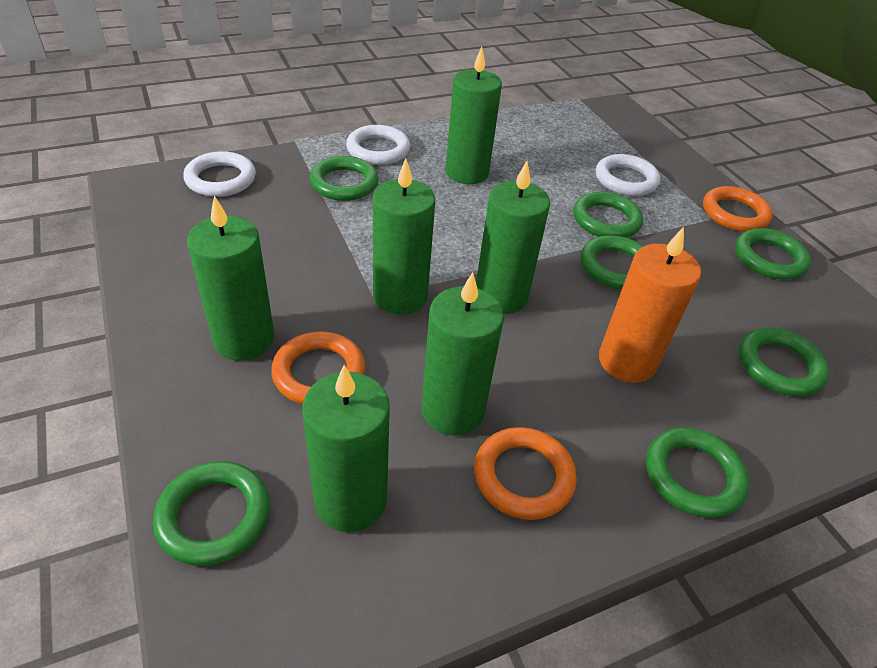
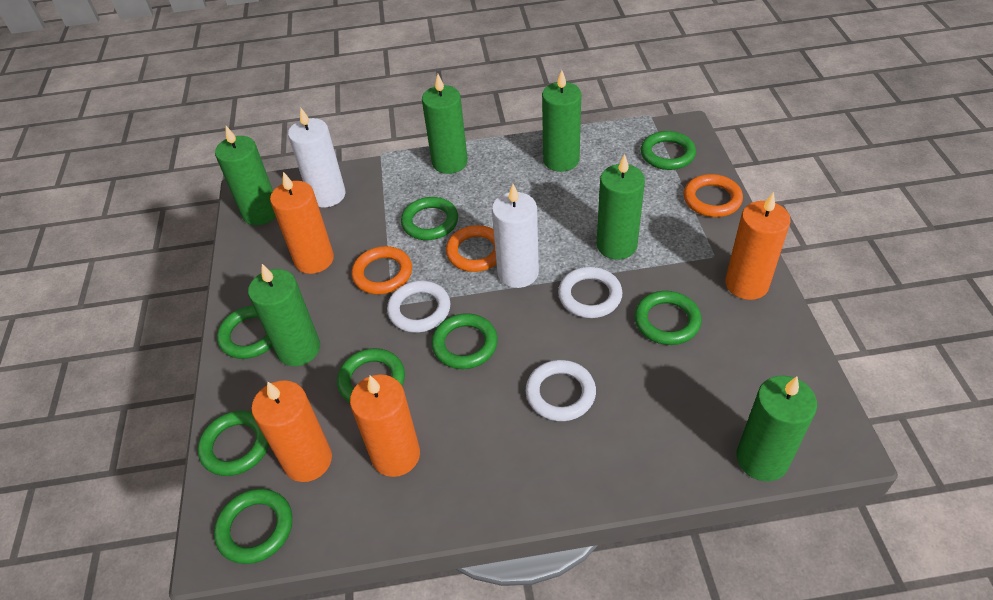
green ring: 7 -> 8
orange candle: 1 -> 4
white candle: 0 -> 2

